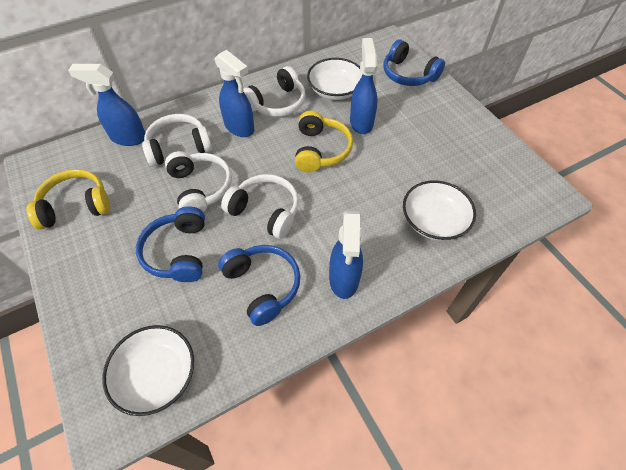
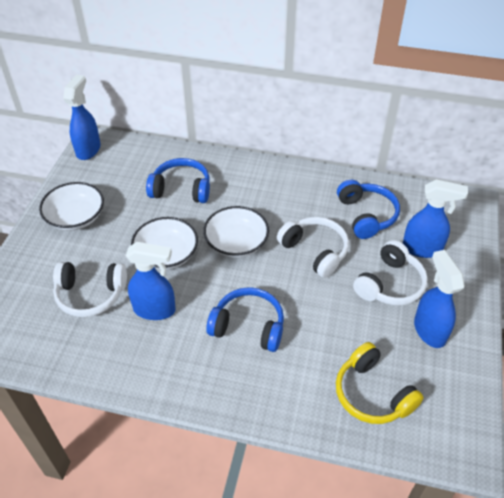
white headphones: 4 -> 3
yellow headphones: 2 -> 1

